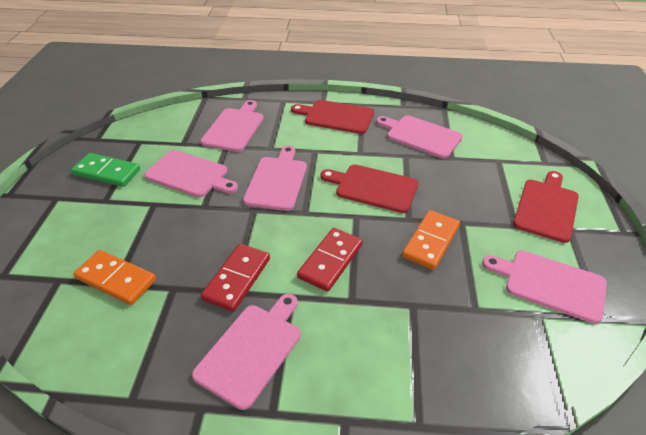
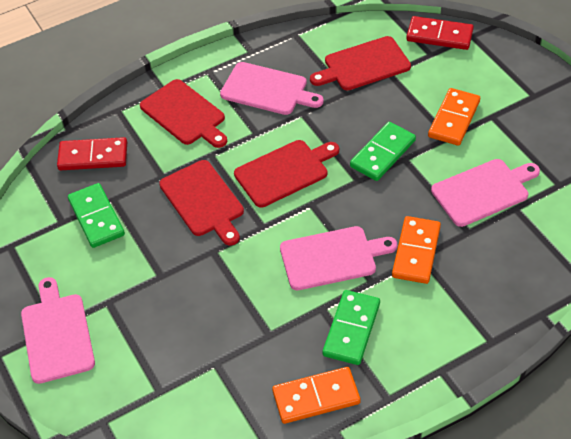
green domino: 1 -> 3
orange domino: 2 -> 3
pink cutting board: 6 -> 4
red cutting board: 3 -> 4

